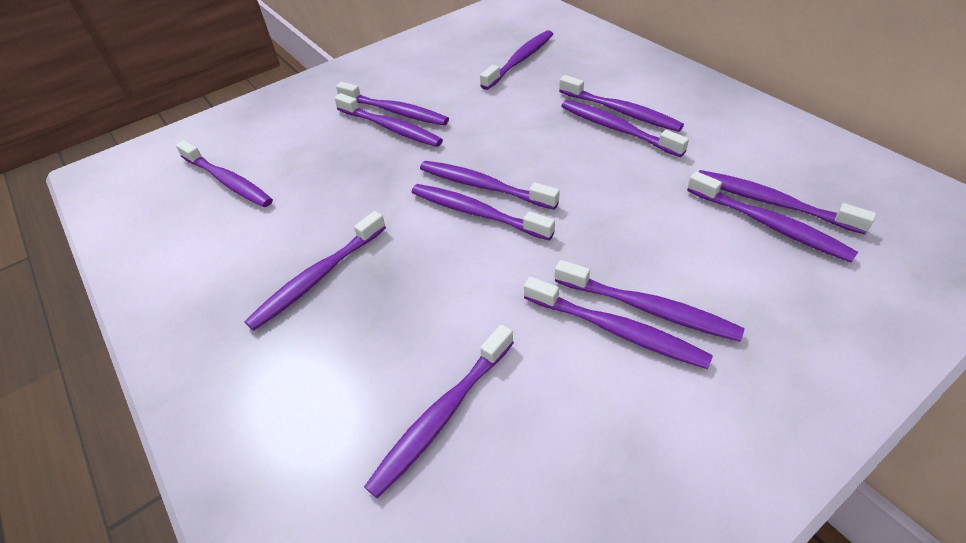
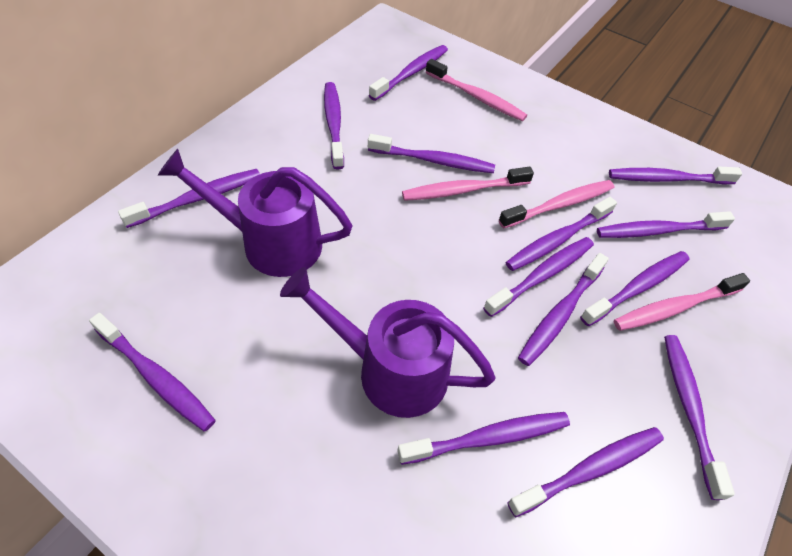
pink toothbrush: 0 -> 4
purple watering can: 0 -> 2

